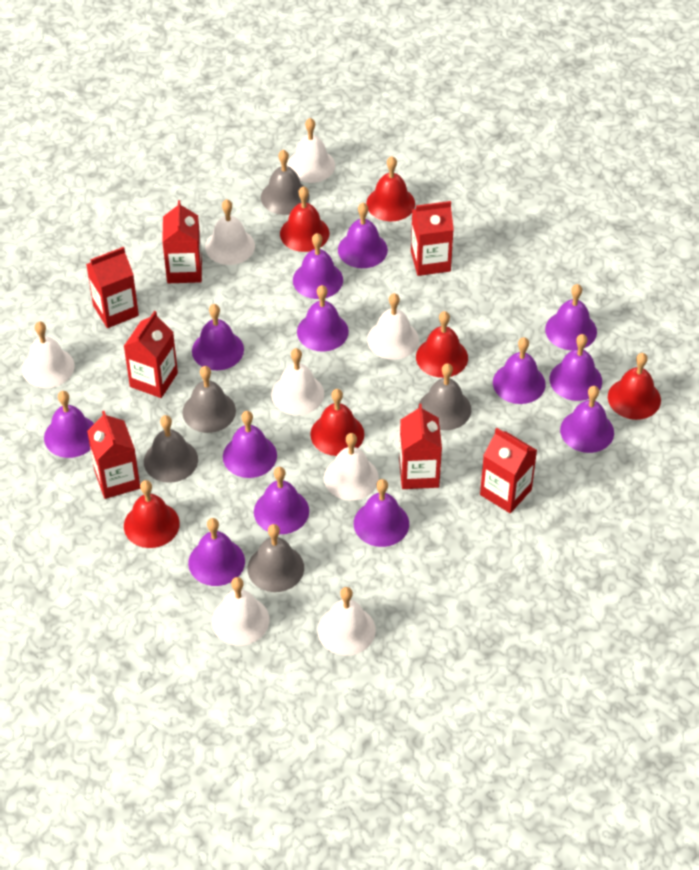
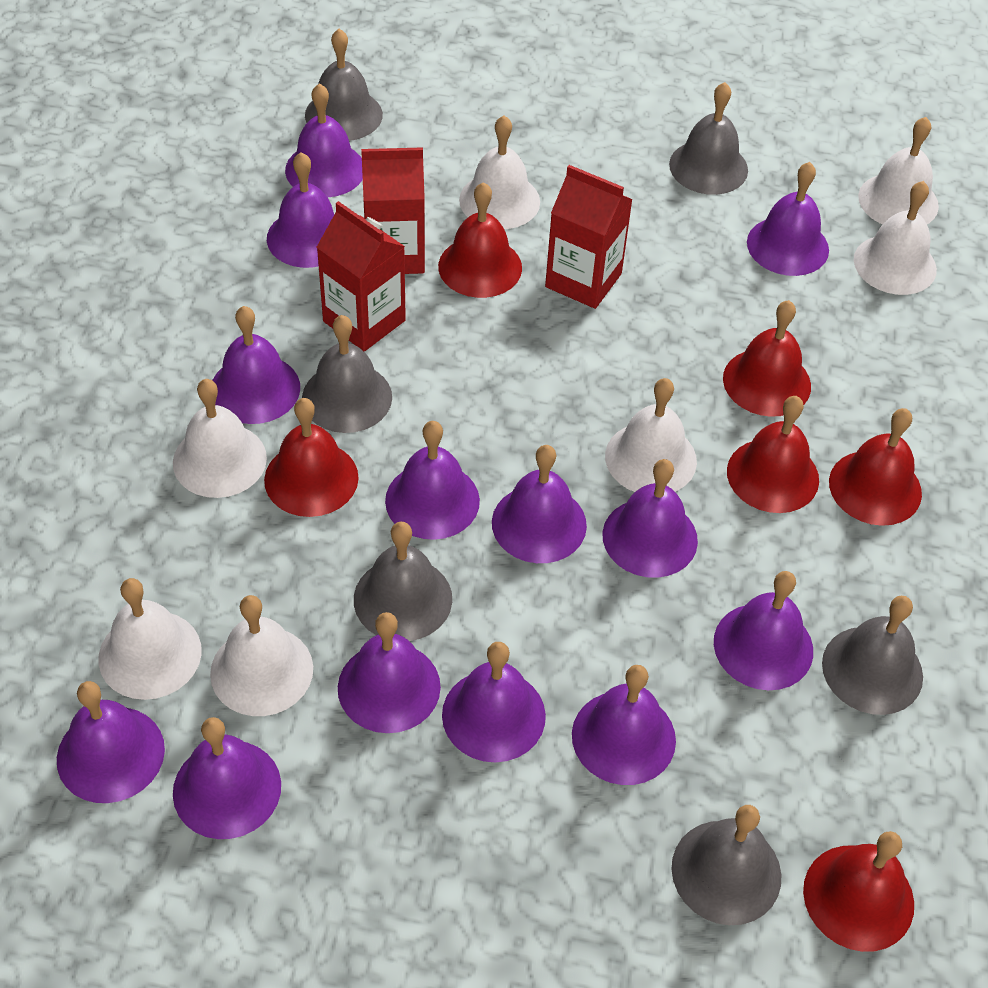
grey bell: 5 -> 6
red carton: 7 -> 3
white bell: 8 -> 7

